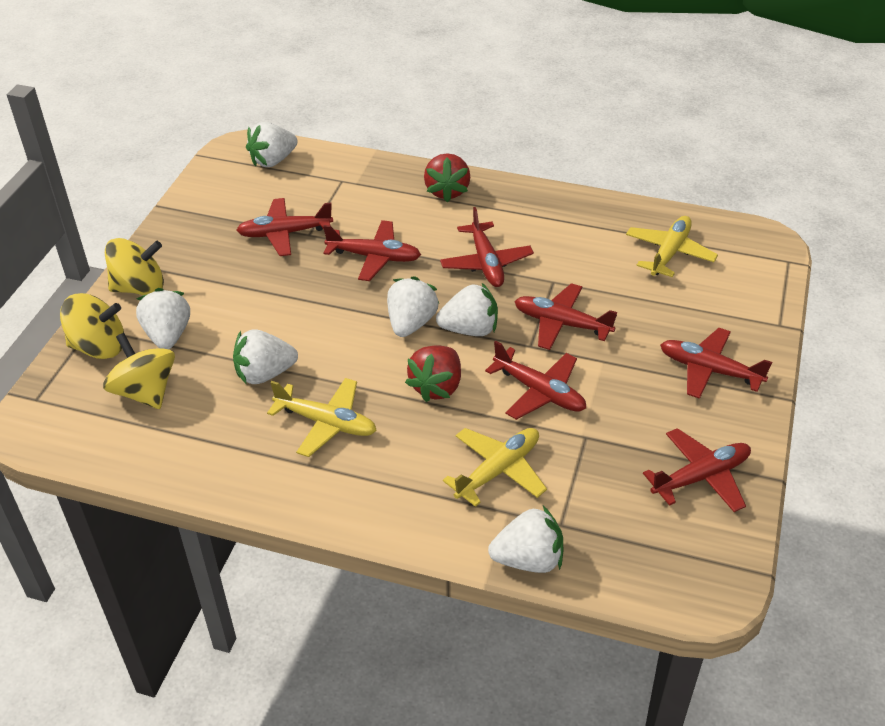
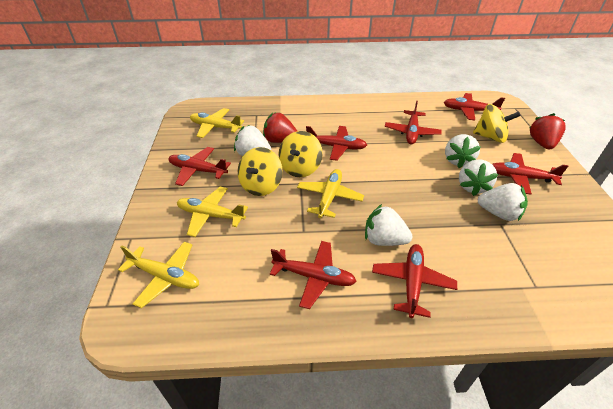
white strawberry: 6 -> 5
yellow plane: 3 -> 4

